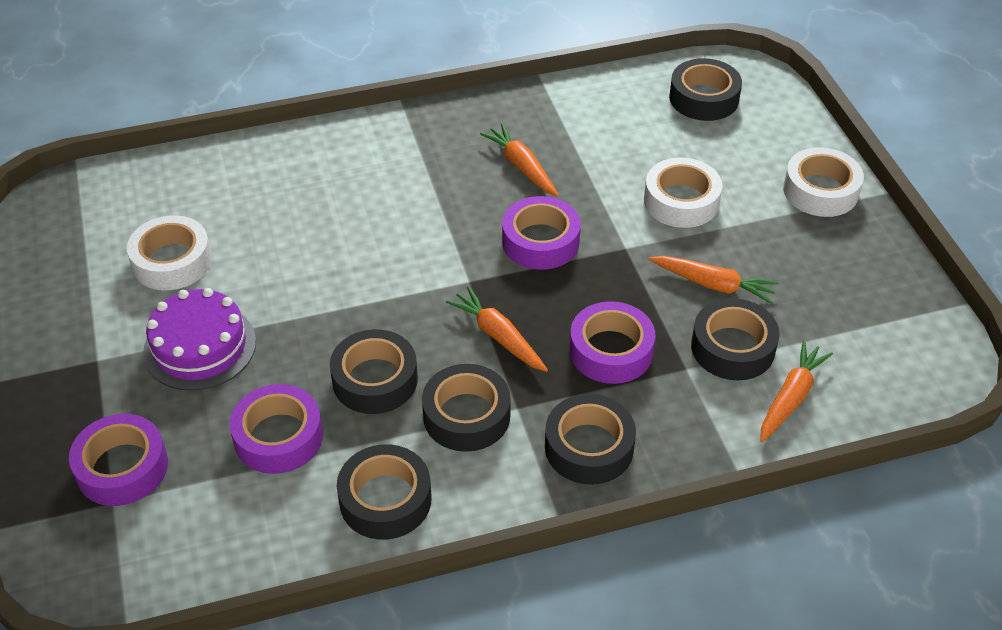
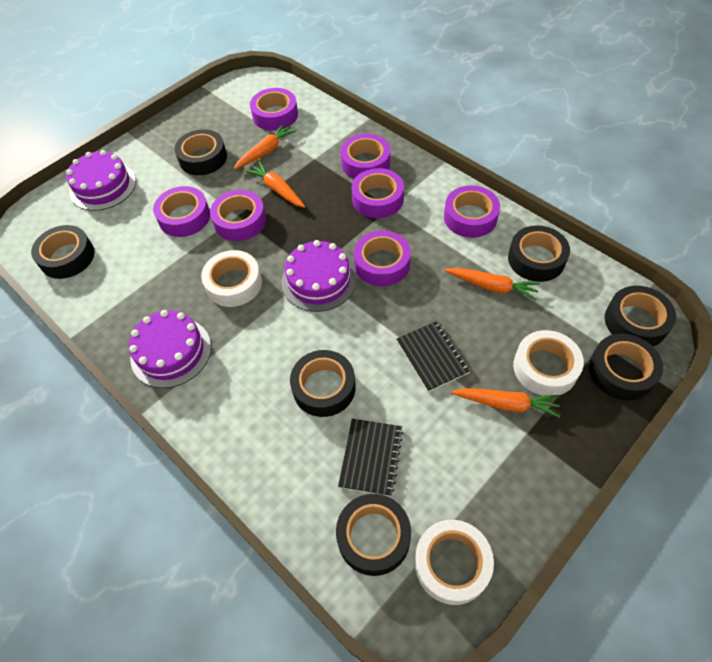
black notebook: 0 -> 2
black tape: 6 -> 7
purple cake: 1 -> 3
purple tape: 4 -> 7

